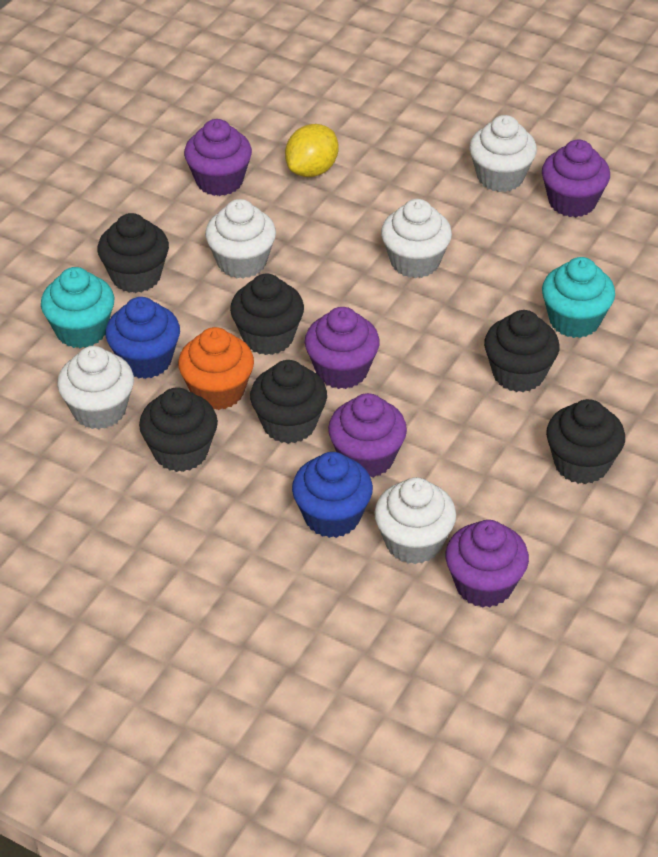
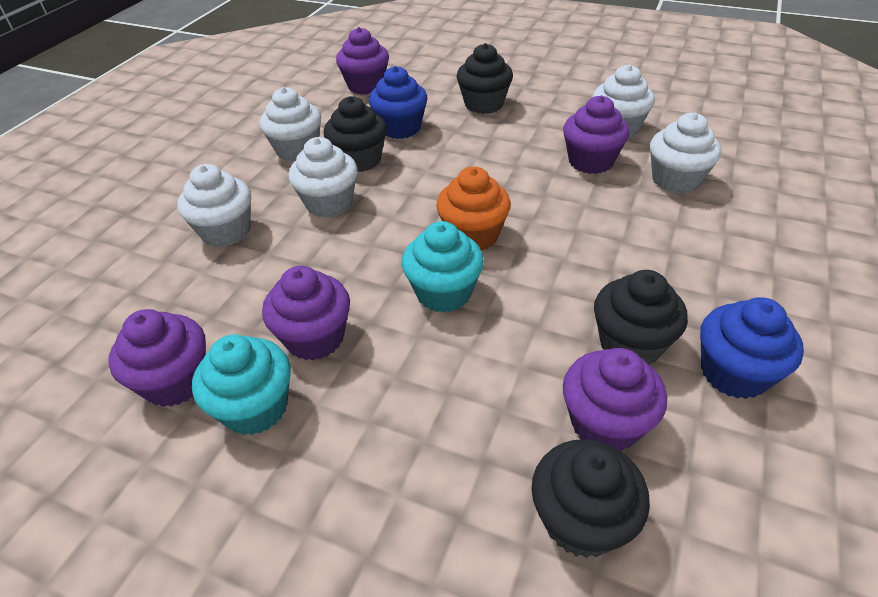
black cupcake: 6 -> 4
yellow lemon: 1 -> 0

